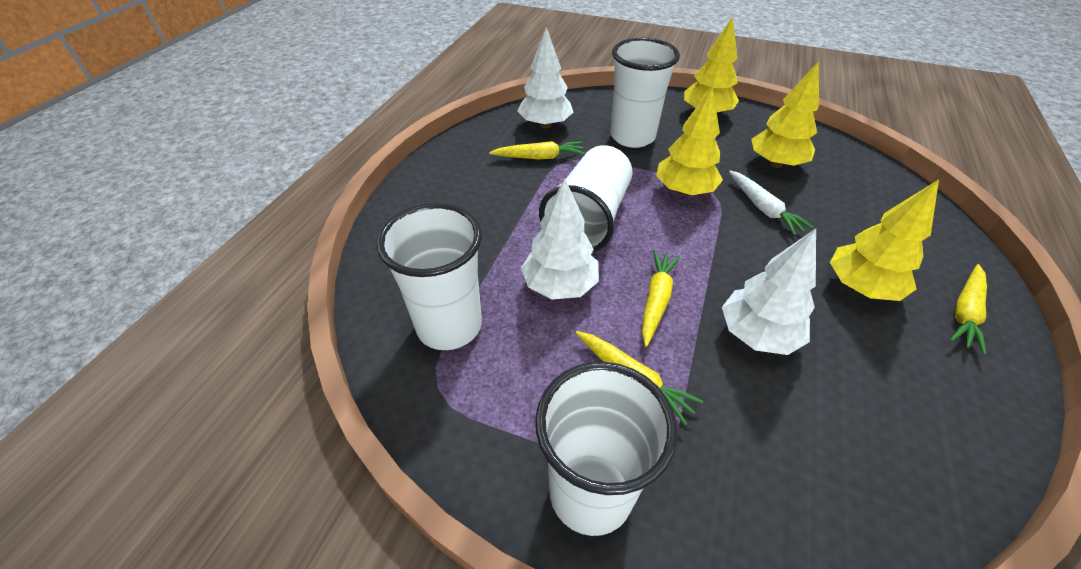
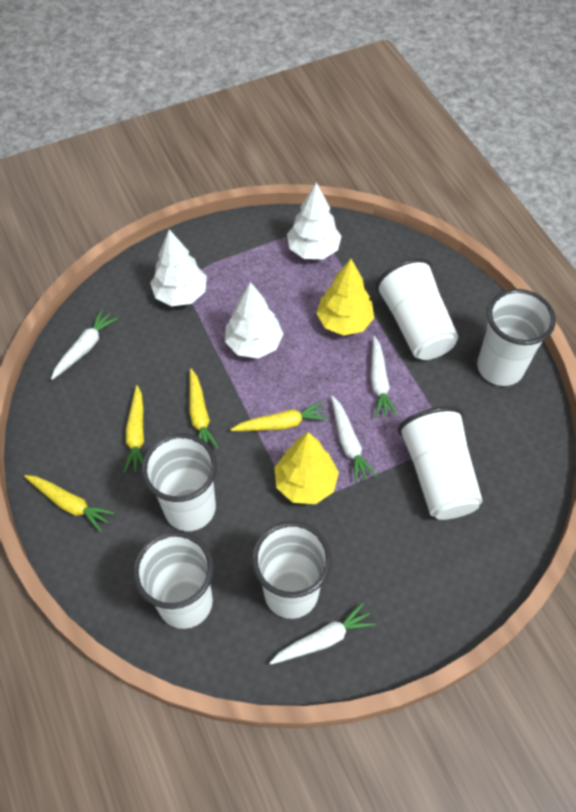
white carrot: 1 -> 4
white cup: 4 -> 6
yellow tree: 4 -> 2

